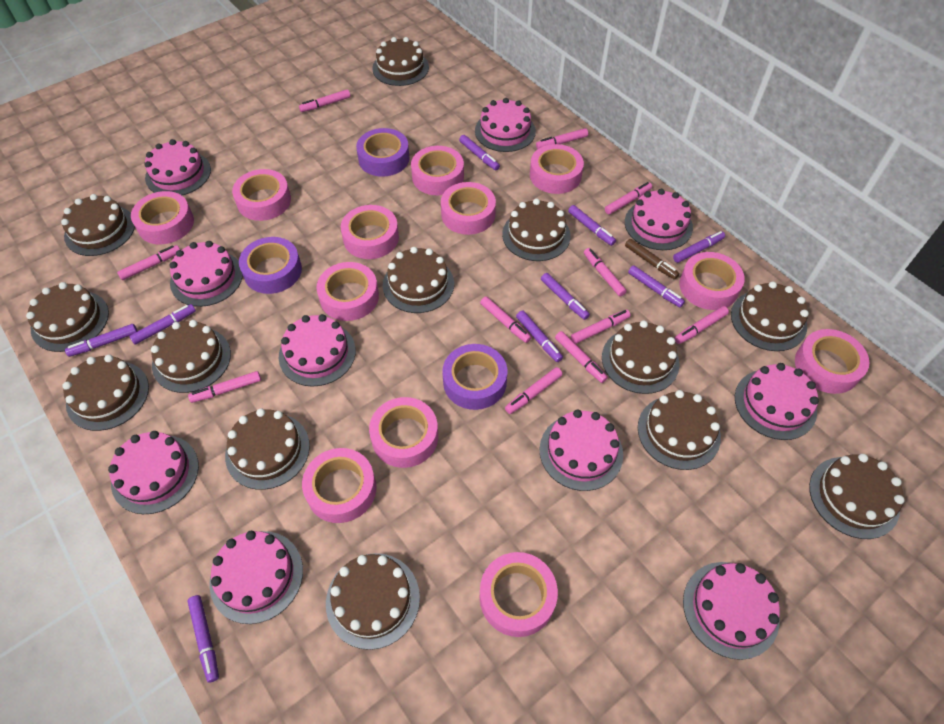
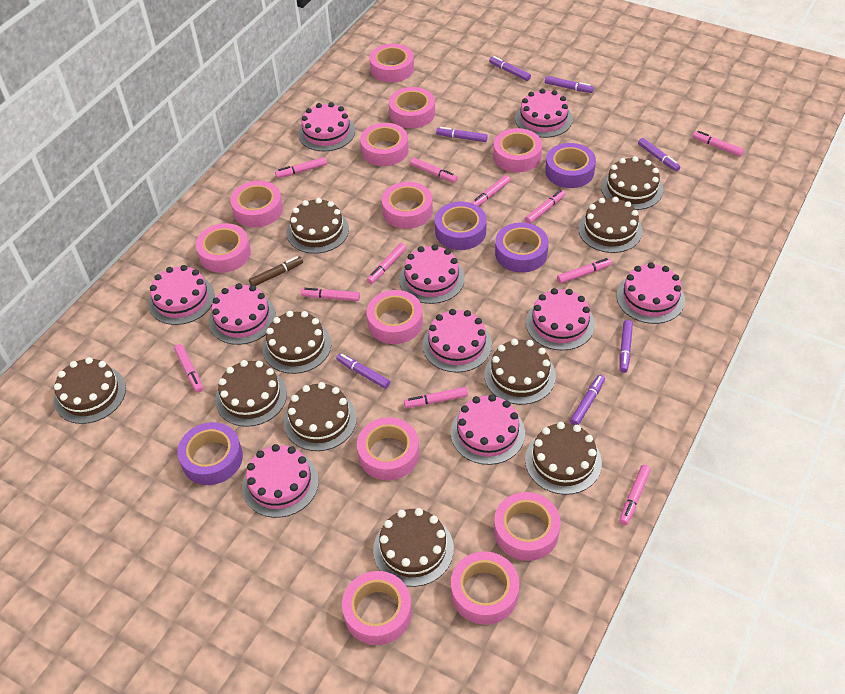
brown cake: 13 -> 10
purple marker: 9 -> 7
purple tape: 3 -> 4

